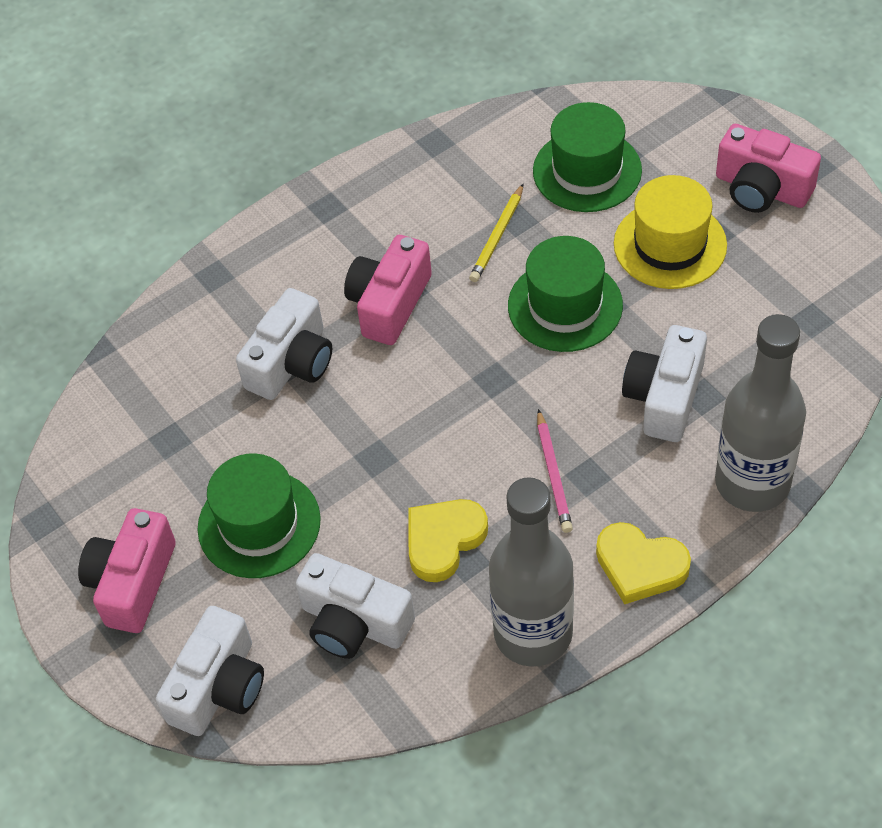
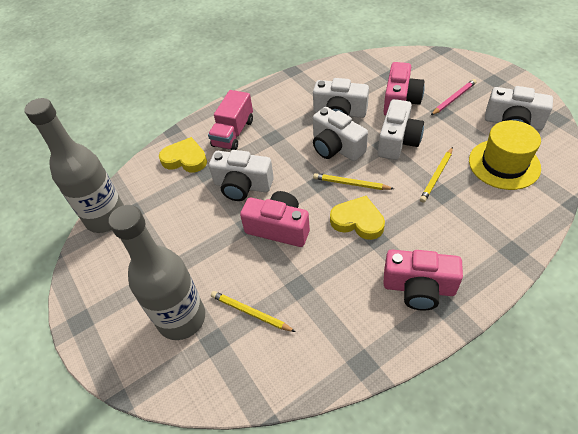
green hat: 3 -> 0
pink truck: 0 -> 1
white camera: 4 -> 5
yellow pencil: 1 -> 3

